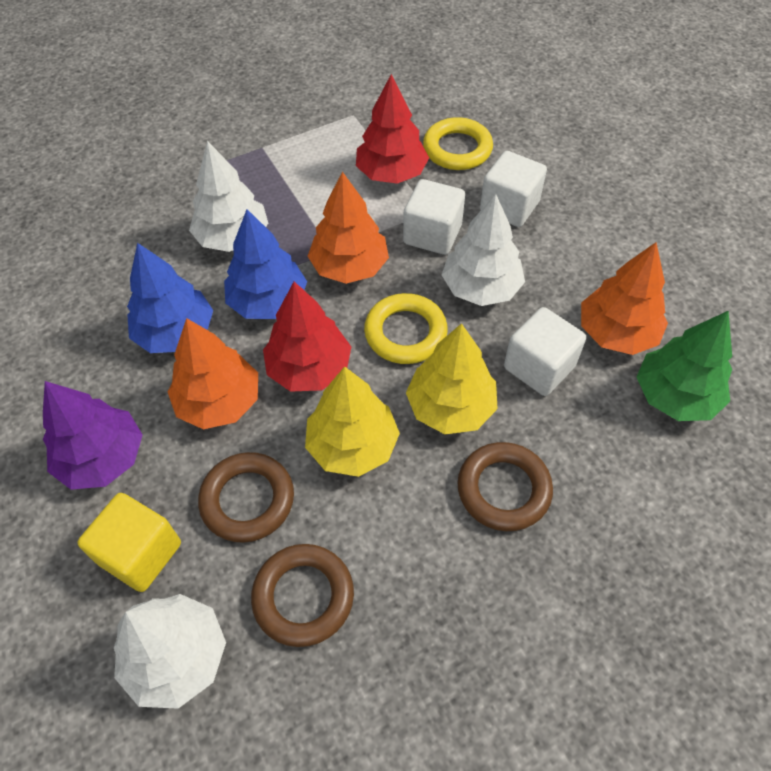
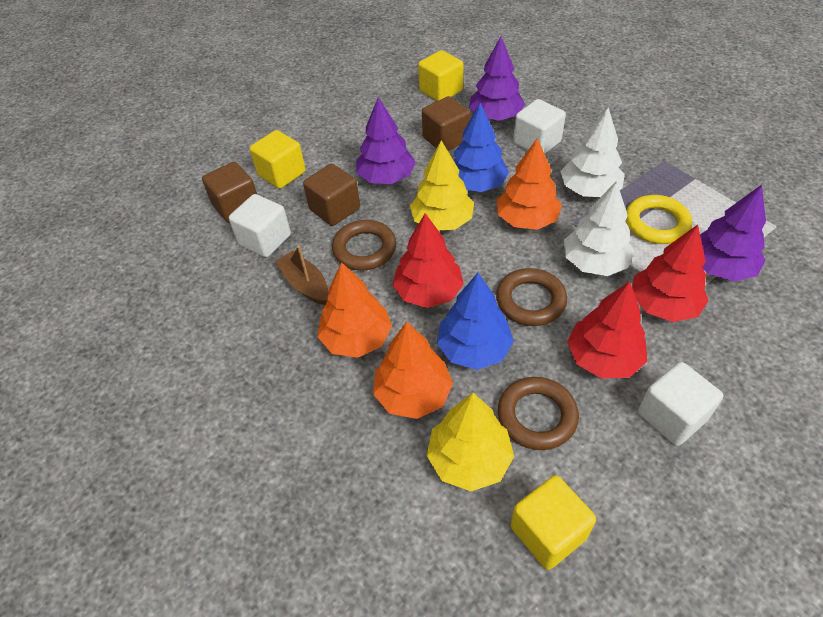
brown boat: 0 -> 1
brown cube: 0 -> 3
green tree: 1 -> 0
purple tree: 1 -> 3
red tree: 2 -> 3
white tree: 3 -> 2
yellow cube: 1 -> 3
yellow ring: 2 -> 1

